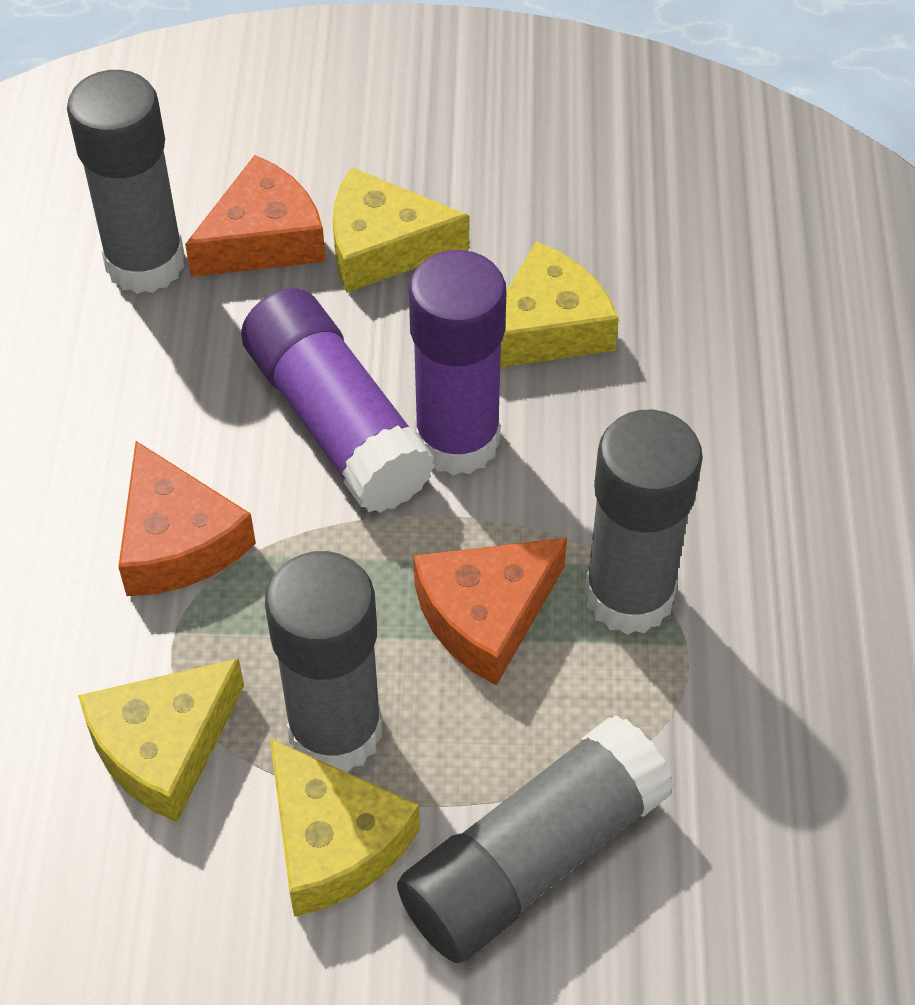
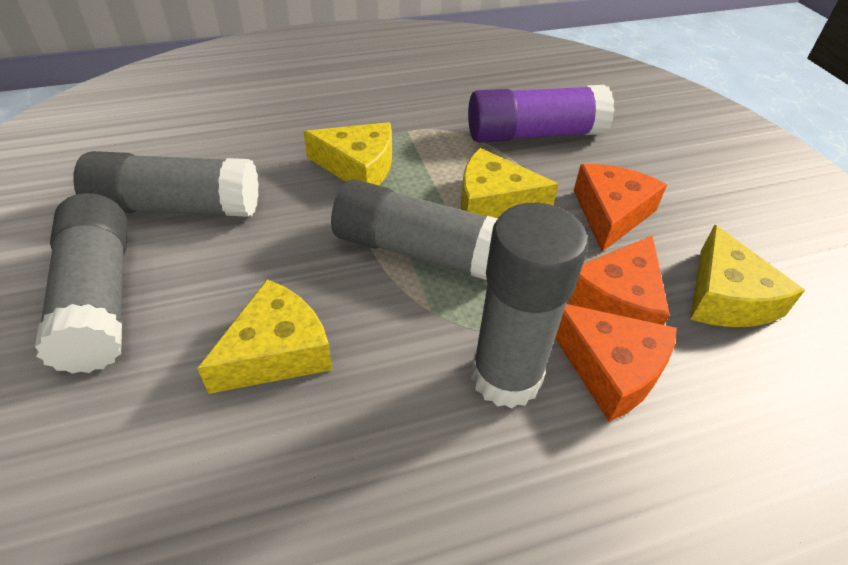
purple glue stick: 2 -> 1

